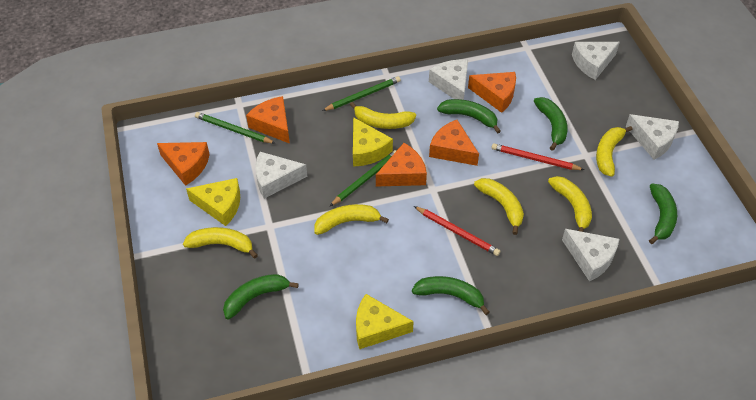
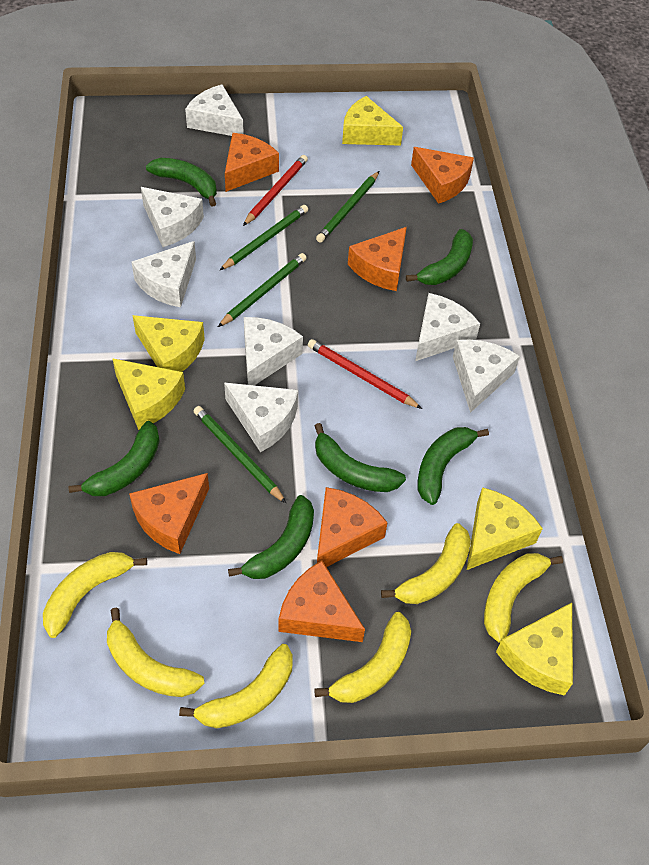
green banana: 5 -> 6
green pencil: 3 -> 4
orange cheese: 5 -> 6
white cheese: 5 -> 7
yellow cheese: 3 -> 5

